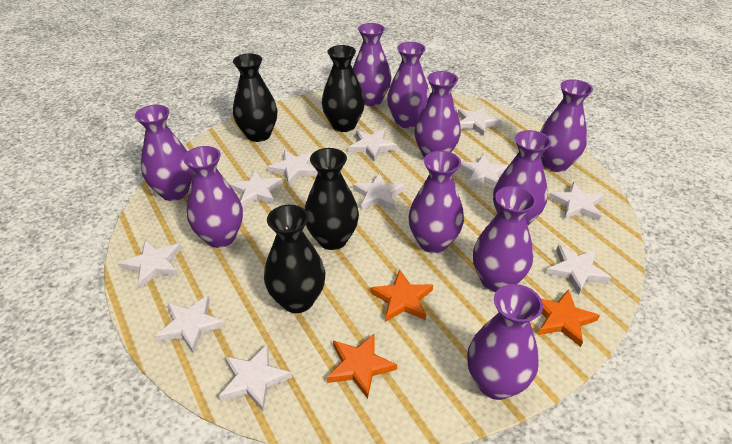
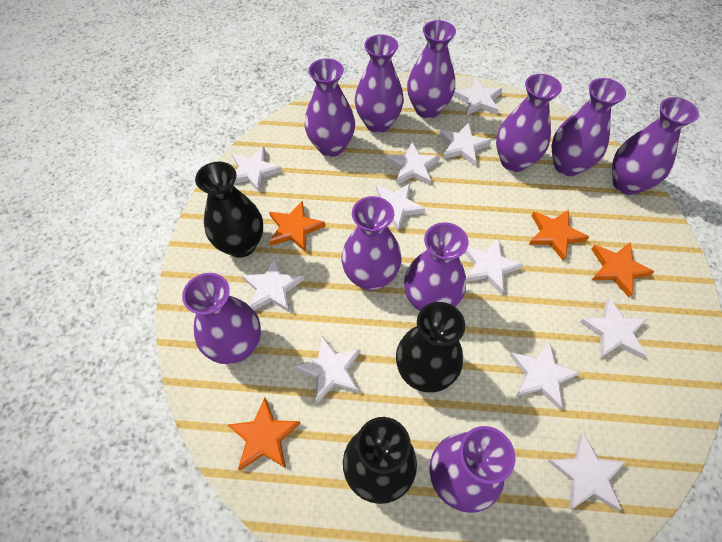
black vase: 4 -> 3
orange star: 3 -> 4

